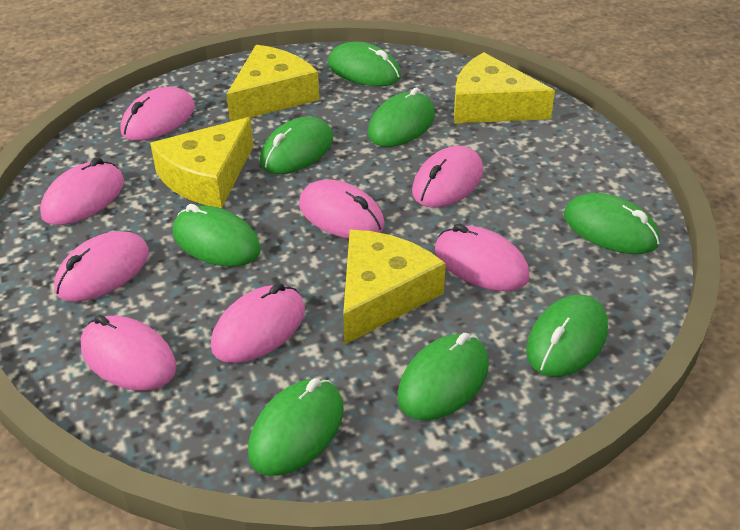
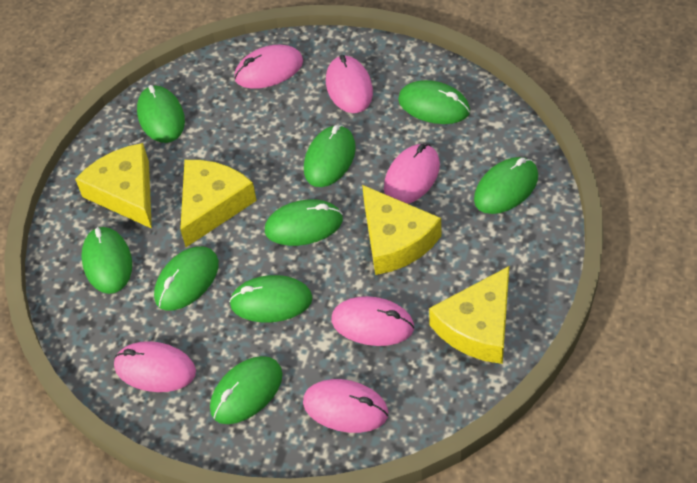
green mouse: 8 -> 9
pink mouse: 8 -> 6

